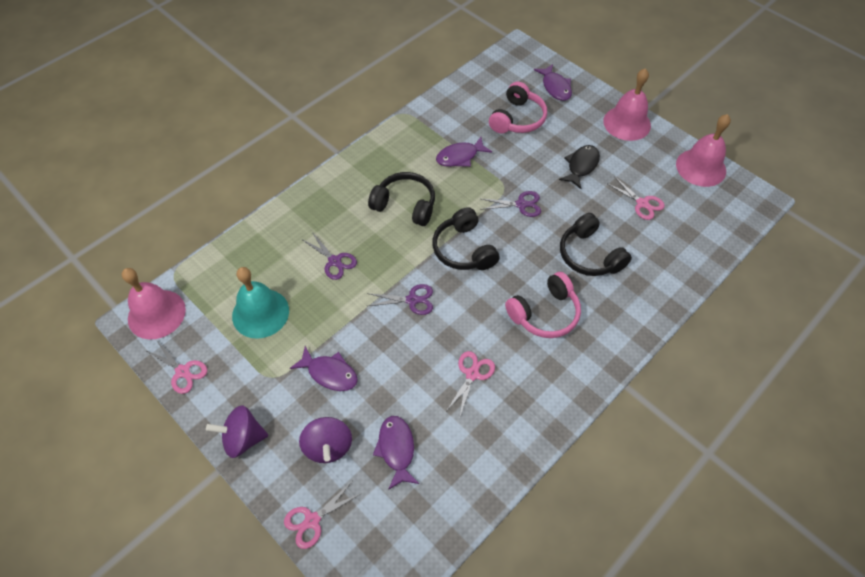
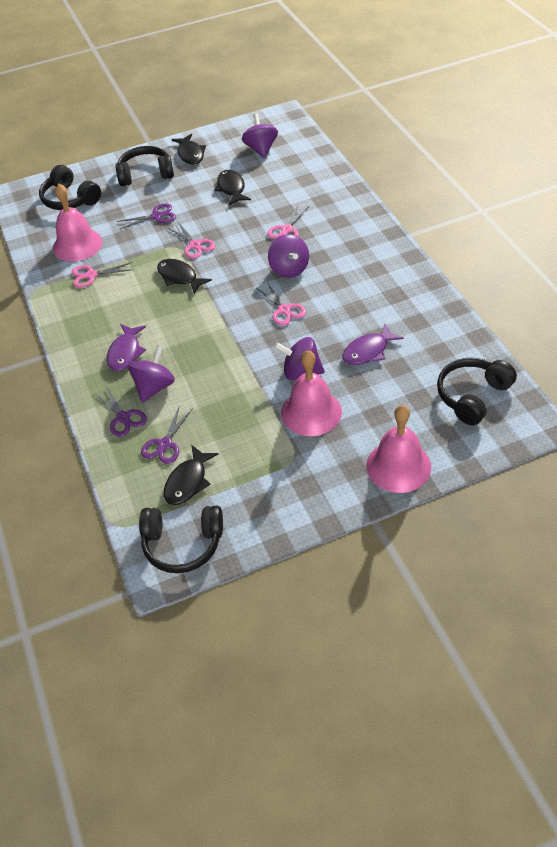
black fish: 1 -> 4
black headphones: 3 -> 4
pink headphones: 2 -> 0
purple fish: 4 -> 2
purple spinning top: 2 -> 4
turquoise bell: 1 -> 0

